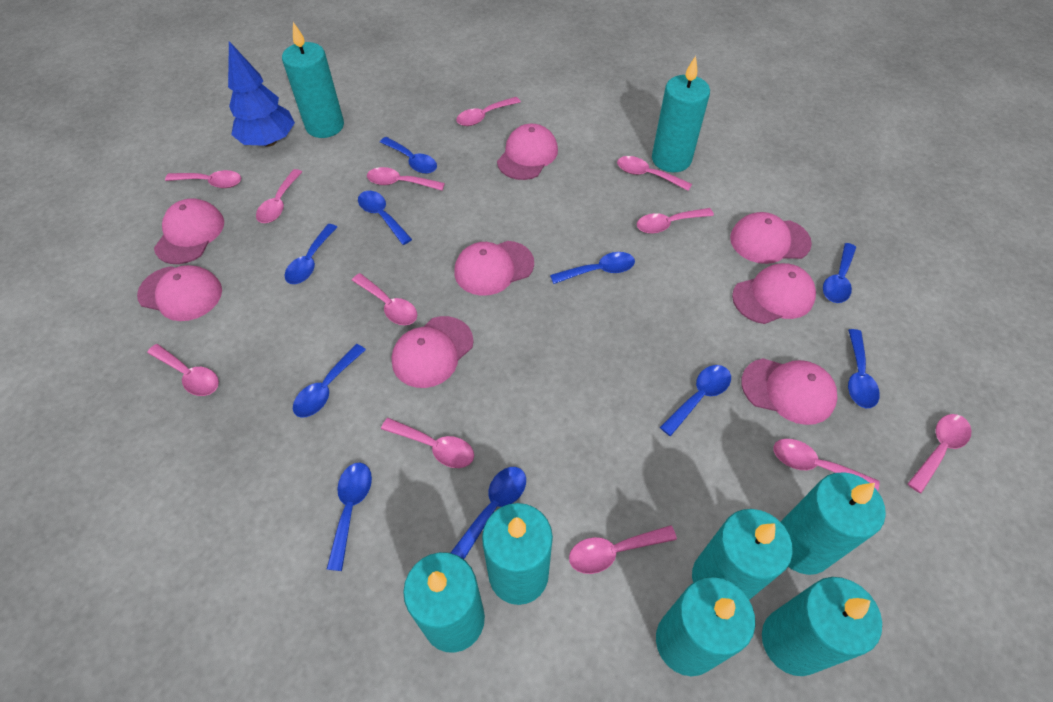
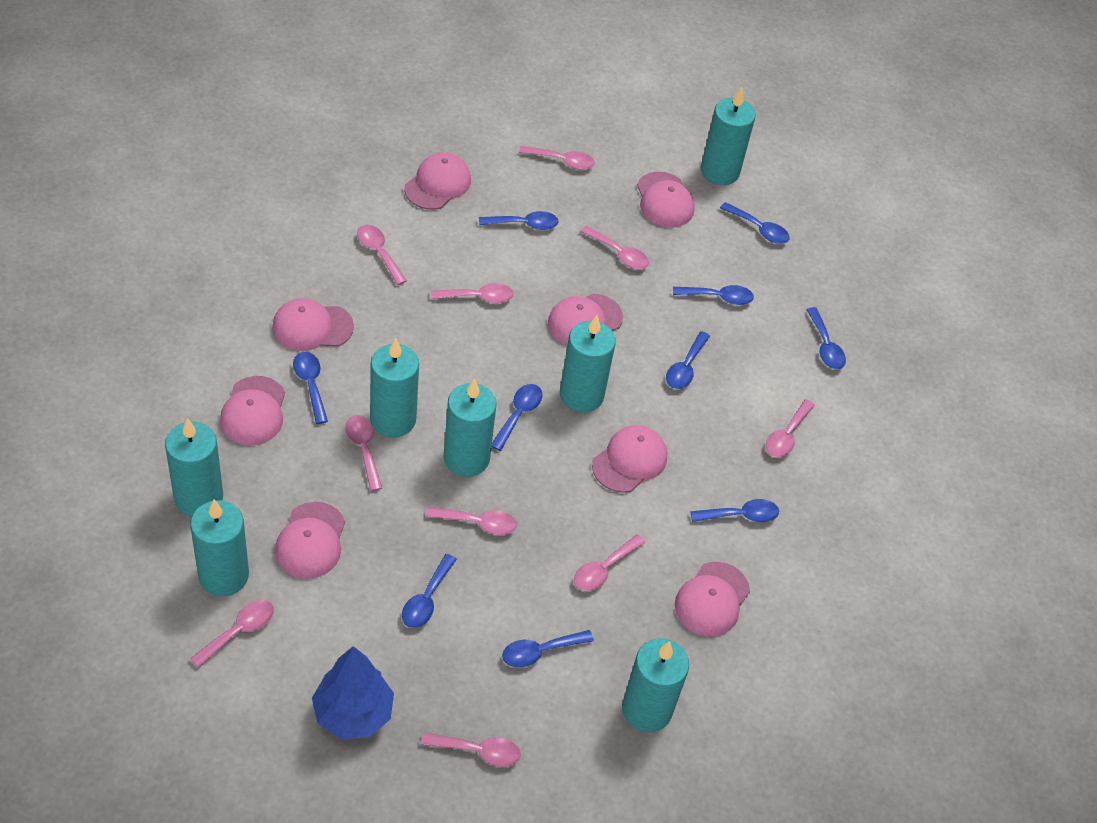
pink spoon: 12 -> 10
turquoise candle: 8 -> 7

